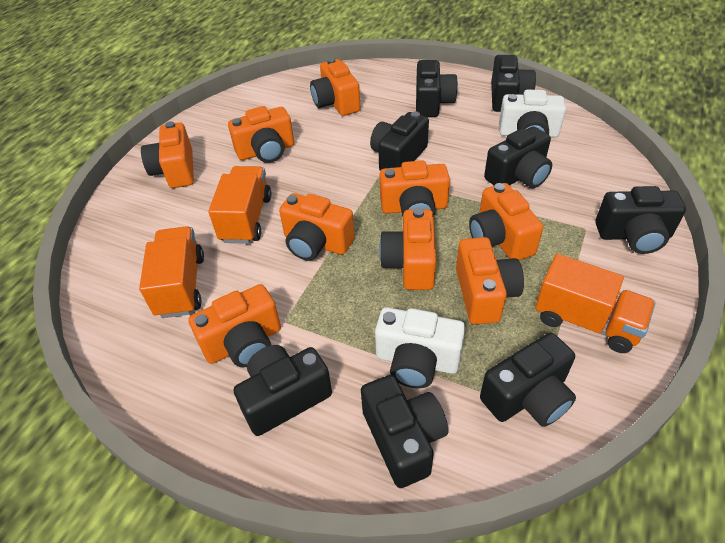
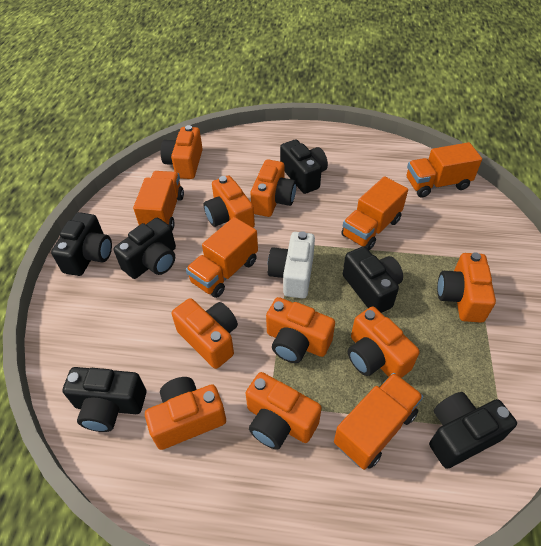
black camera: 8 -> 6
orange truck: 3 -> 5
white camera: 2 -> 1

